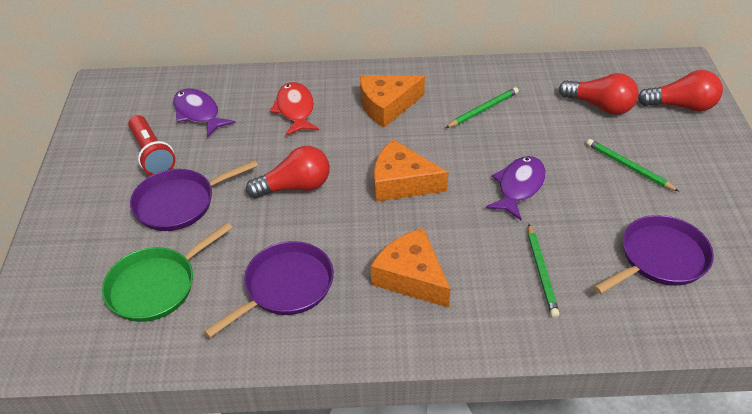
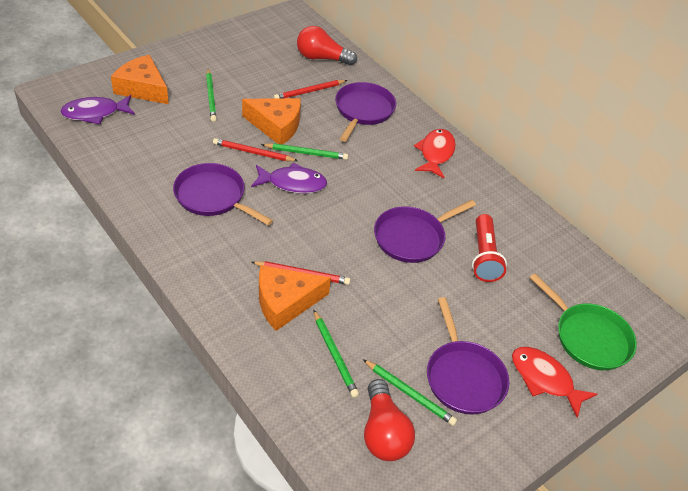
green pencil: 3 -> 4
purple pan: 3 -> 4
red fish: 1 -> 2
red light bulb: 3 -> 2
red pencil: 0 -> 3

